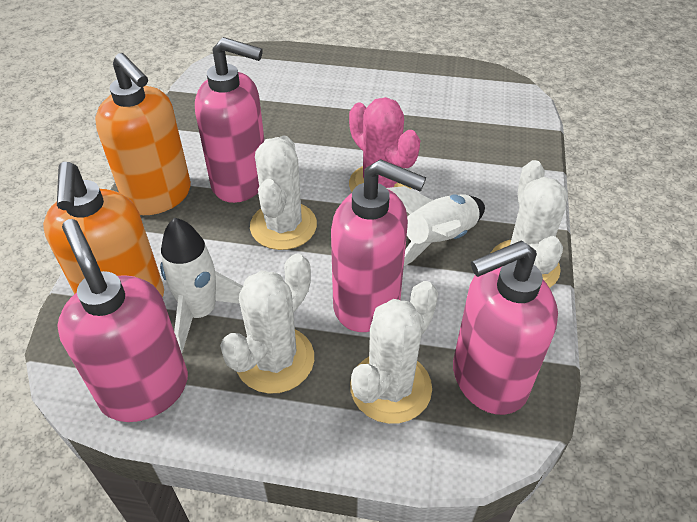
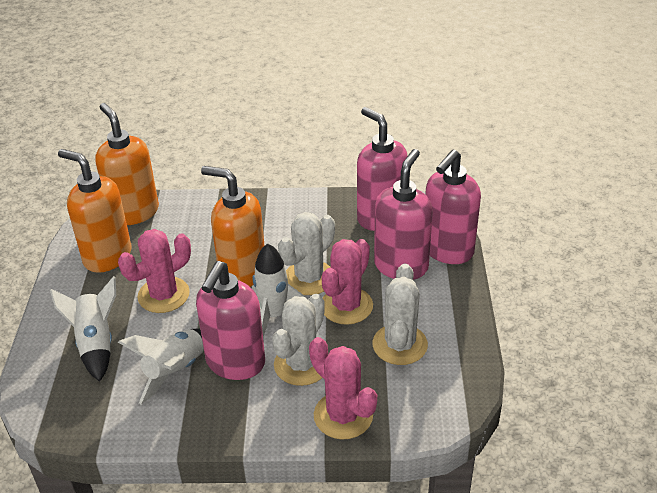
orange soap dispenser: 2 -> 3
pink cactus: 1 -> 3
white cactus: 4 -> 3
white rocket: 2 -> 3

